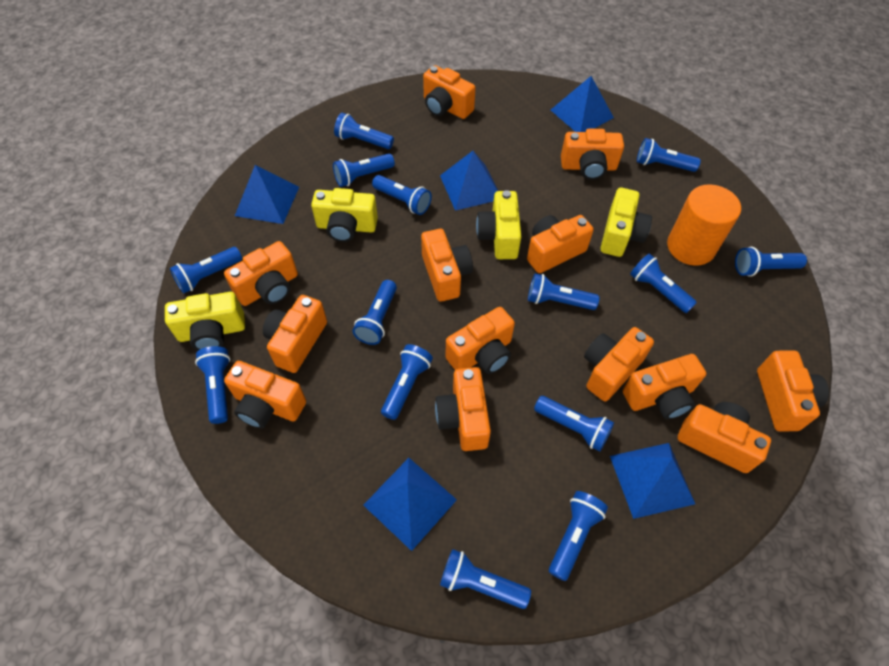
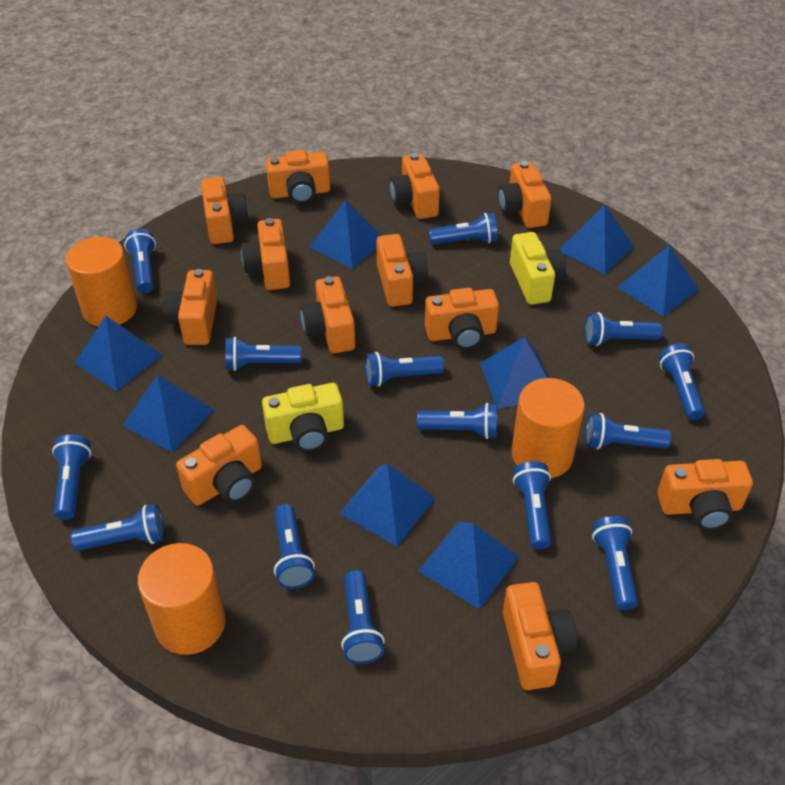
blue pyramid: 5 -> 8
orange camera: 13 -> 12
orange cylinder: 1 -> 3
yellow camera: 4 -> 2

